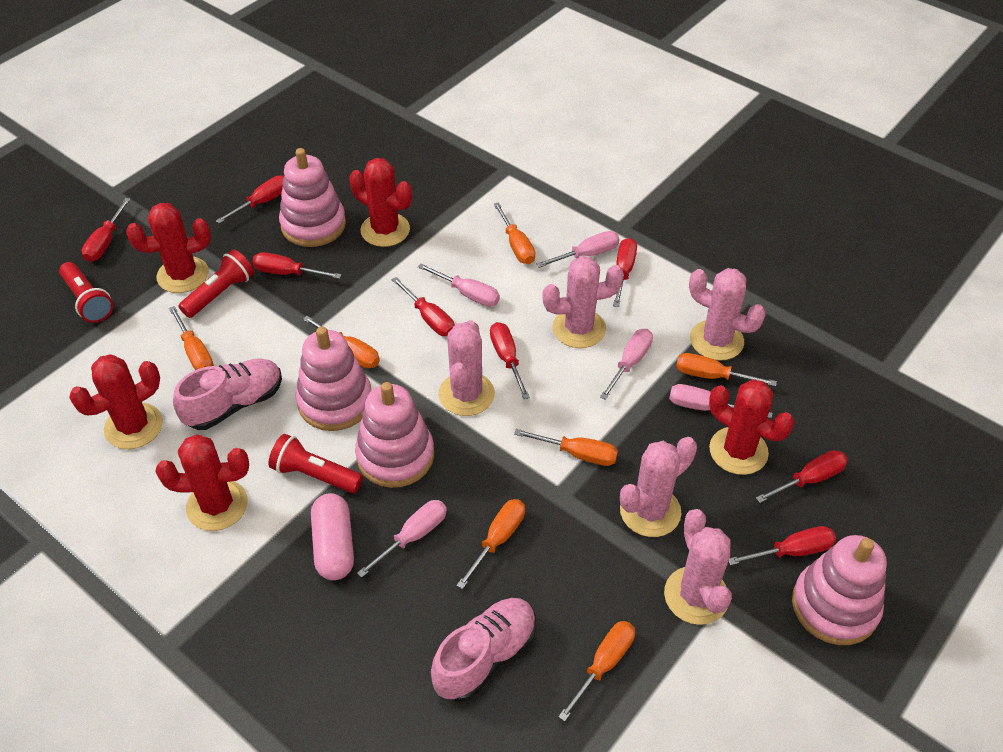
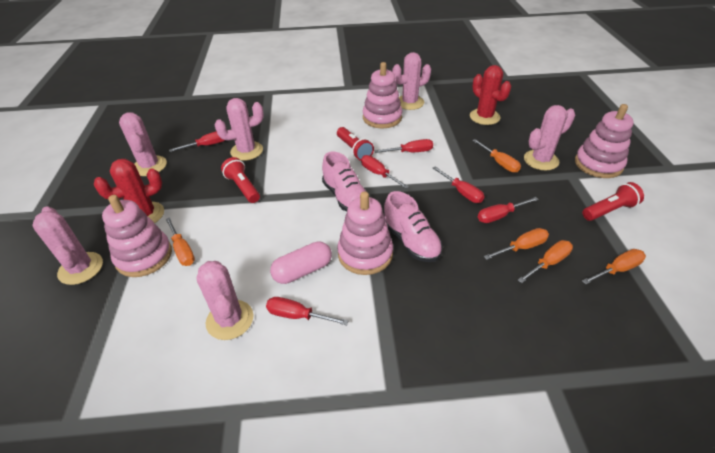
orange screwdriver: 7 -> 5
pink cactus: 5 -> 6
pink screwdriver: 5 -> 0
red cactus: 5 -> 2
red screwdriver: 8 -> 6

